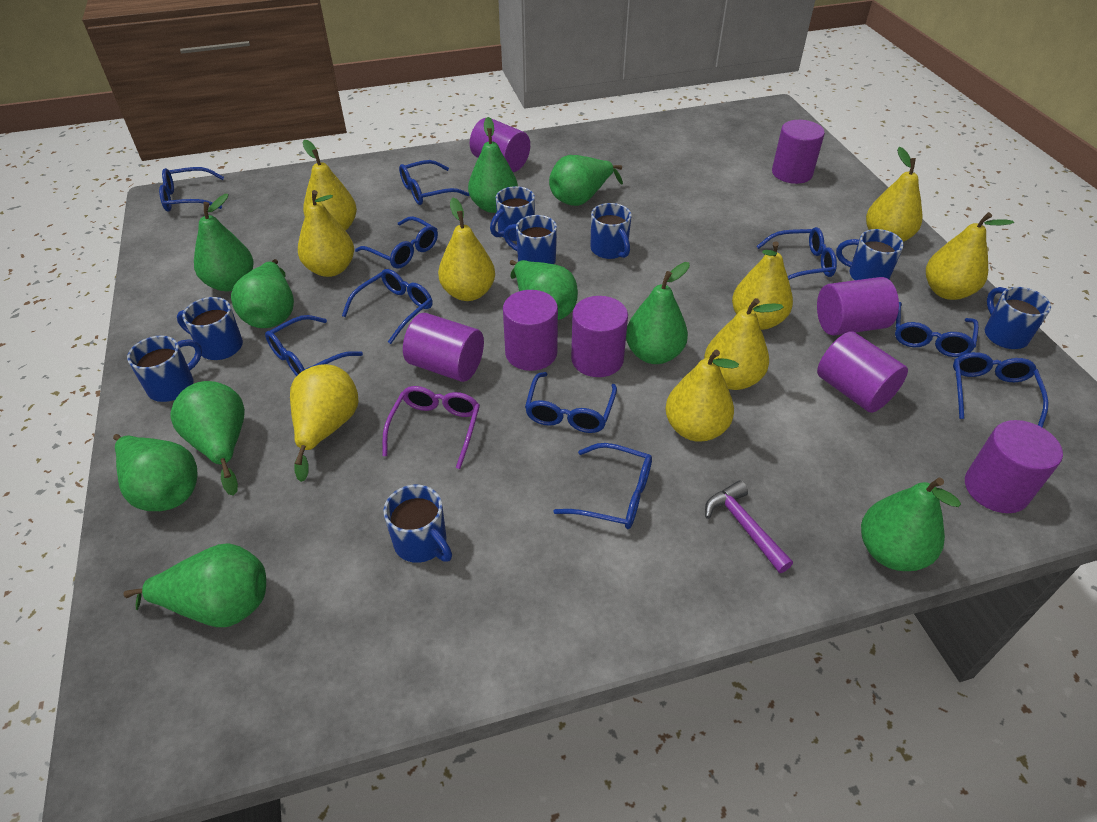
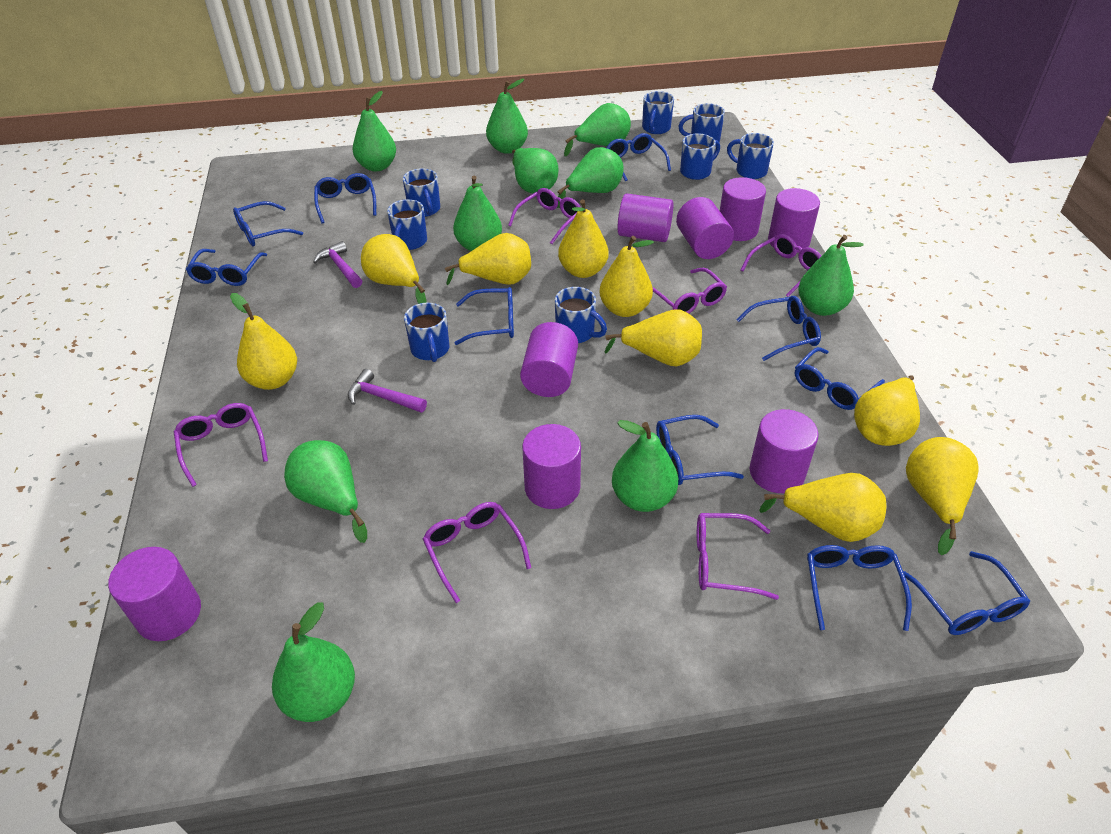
purple glasses: 1 -> 6
purple hammer: 1 -> 2

